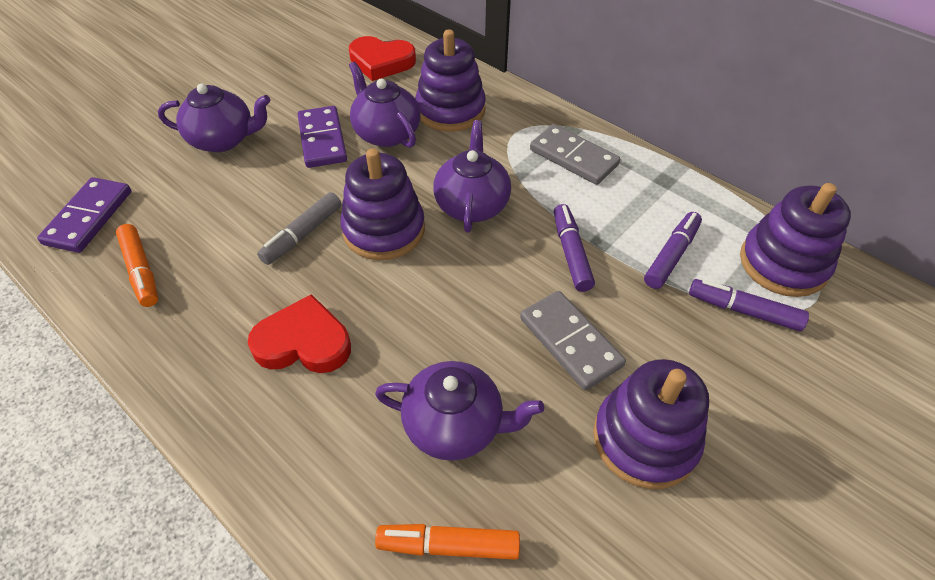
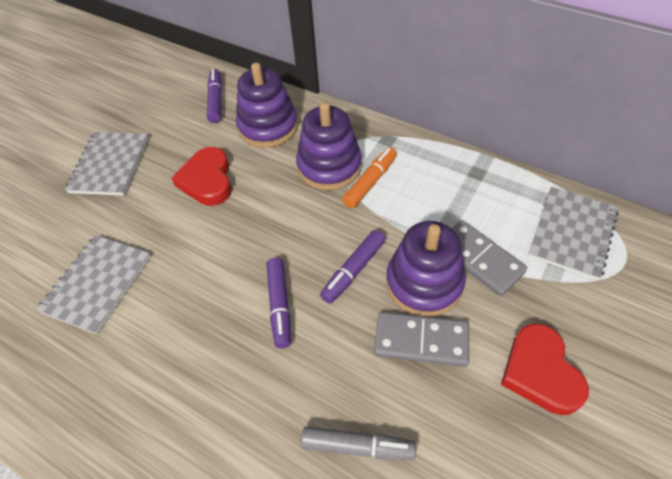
grey notebook: 0 -> 3
orange marker: 2 -> 1
purple domino: 2 -> 0
purple stacking toy: 4 -> 3
purple teapot: 4 -> 0

